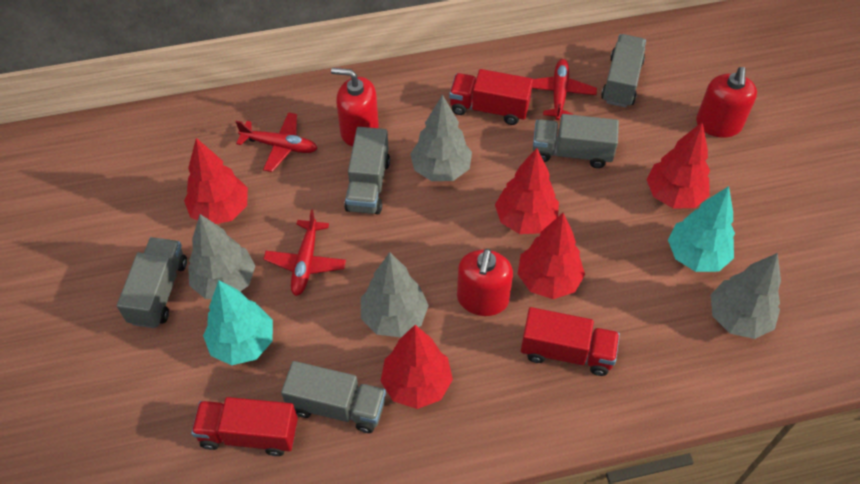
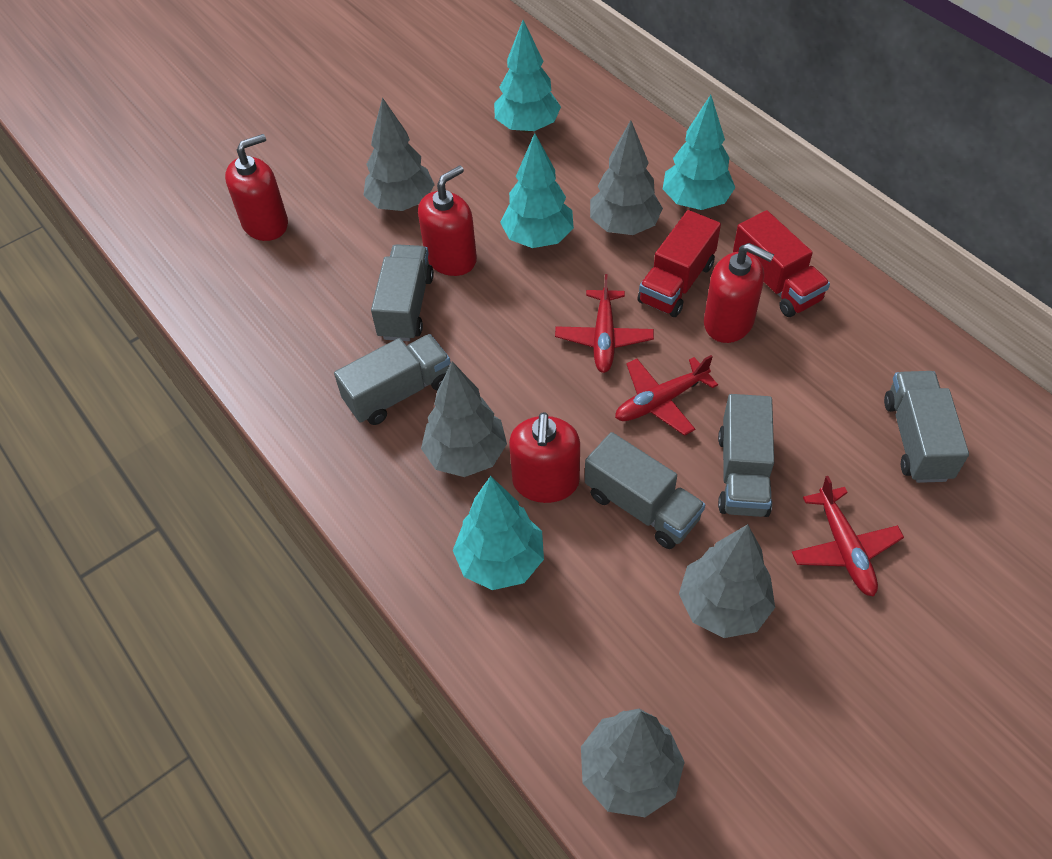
grey tree: 4 -> 5
red soap dispenser: 3 -> 4
red tree: 5 -> 0
red truck: 3 -> 2
turquoise tree: 2 -> 4

